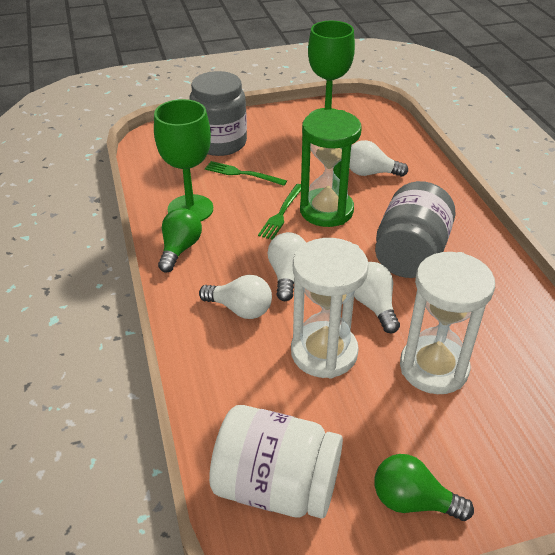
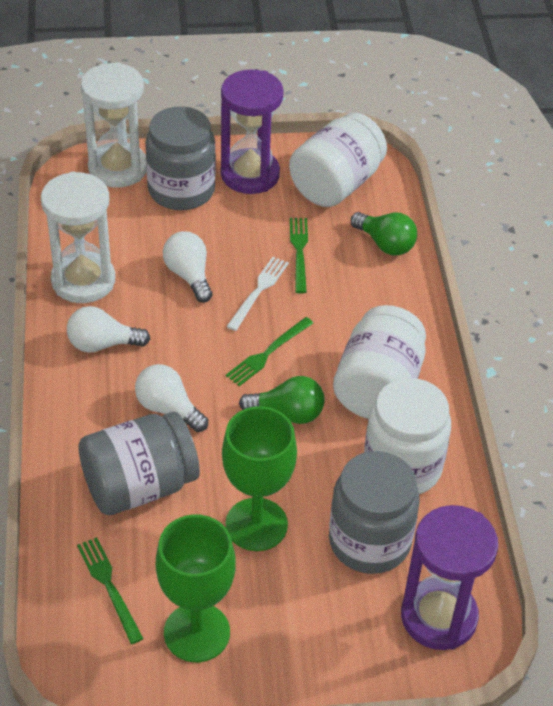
green fork: 2 -> 3
green hourglass: 1 -> 0
grey jar: 2 -> 3
purple hourglass: 0 -> 2
white fork: 0 -> 1
white jar: 1 -> 3
white light bulb: 4 -> 3

